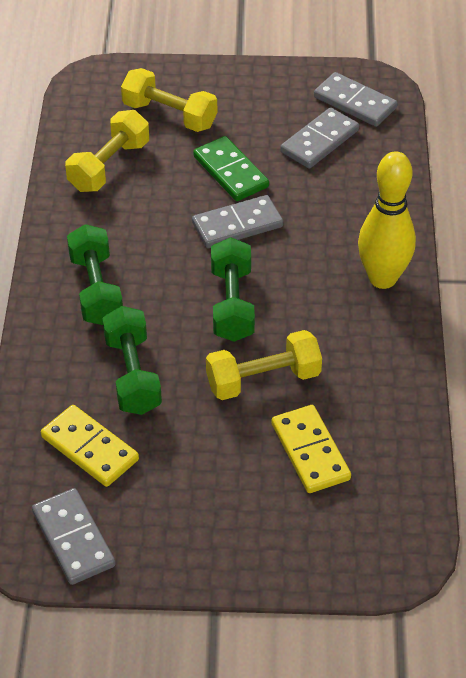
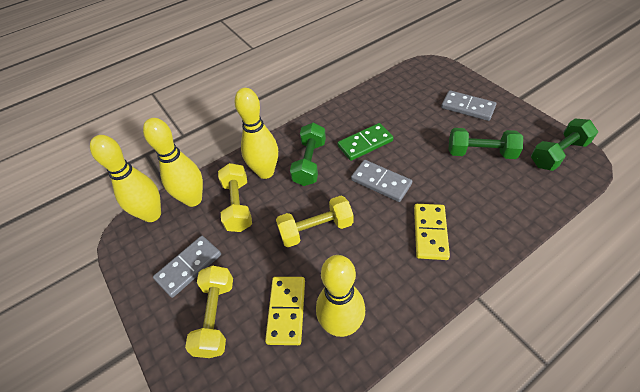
grey domino: 4 -> 3
yellow bowling pin: 1 -> 4

